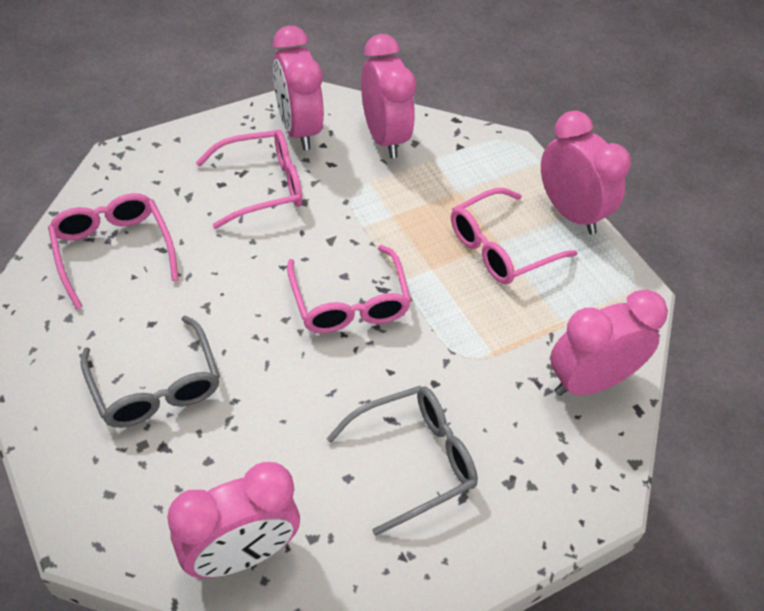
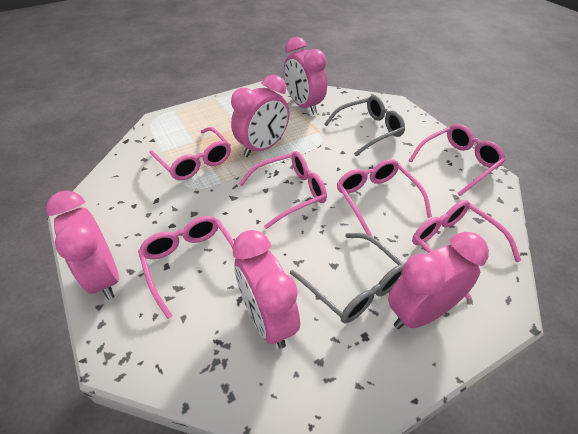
pink glasses: 4 -> 6

